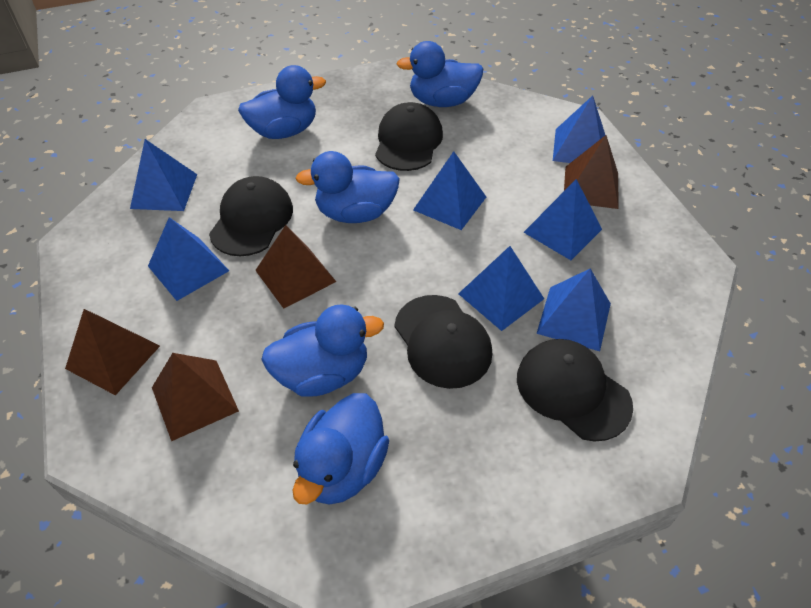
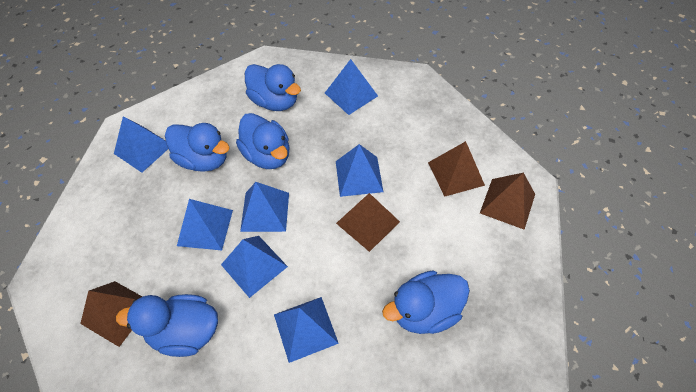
black cap: 4 -> 0

